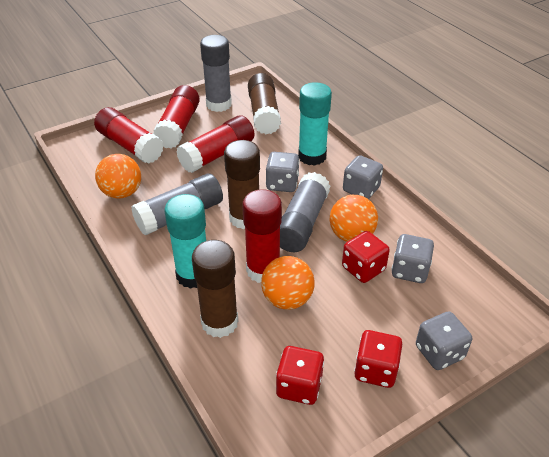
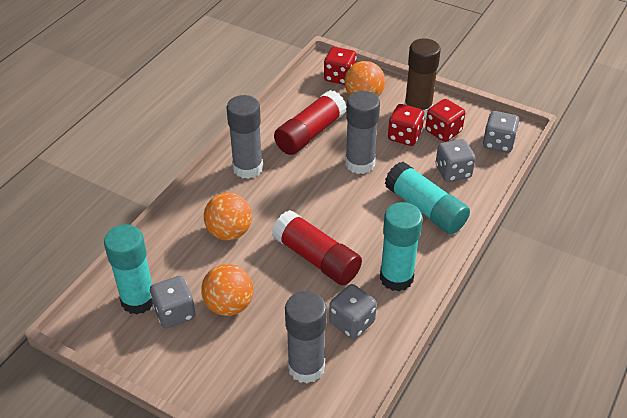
brown glue stick: 3 -> 1
red glue stick: 4 -> 2
turquoise glue stick: 2 -> 3

